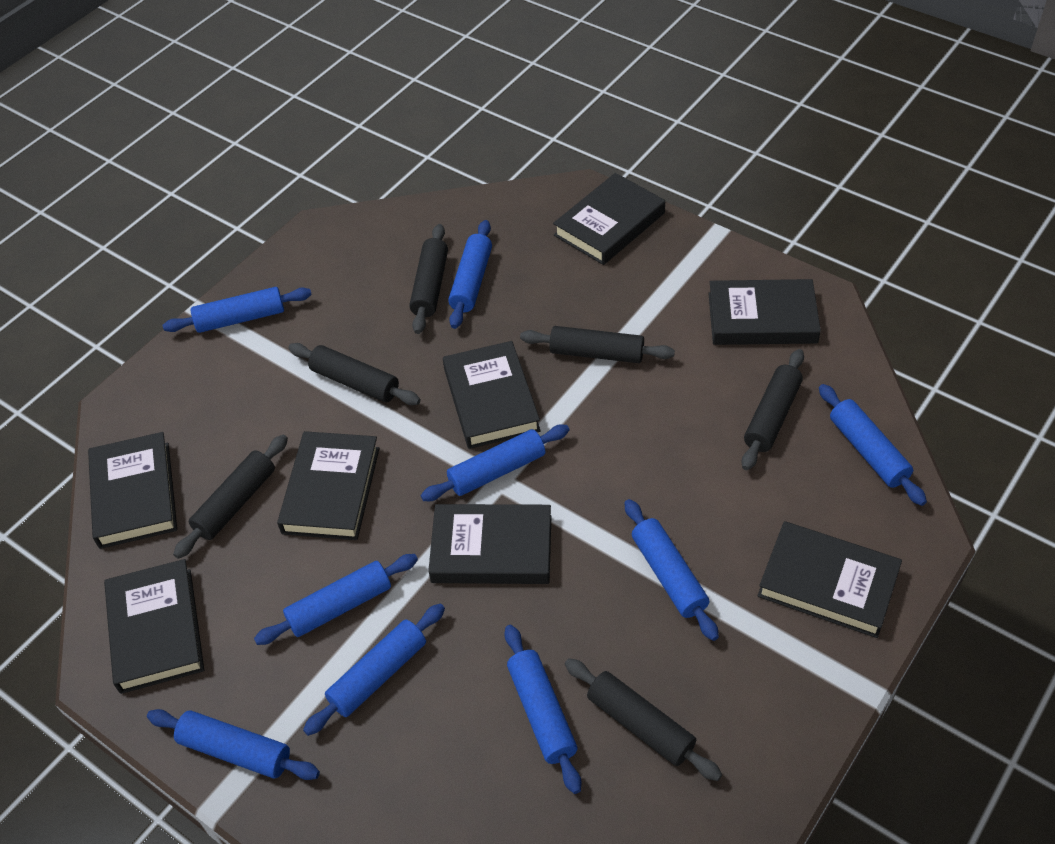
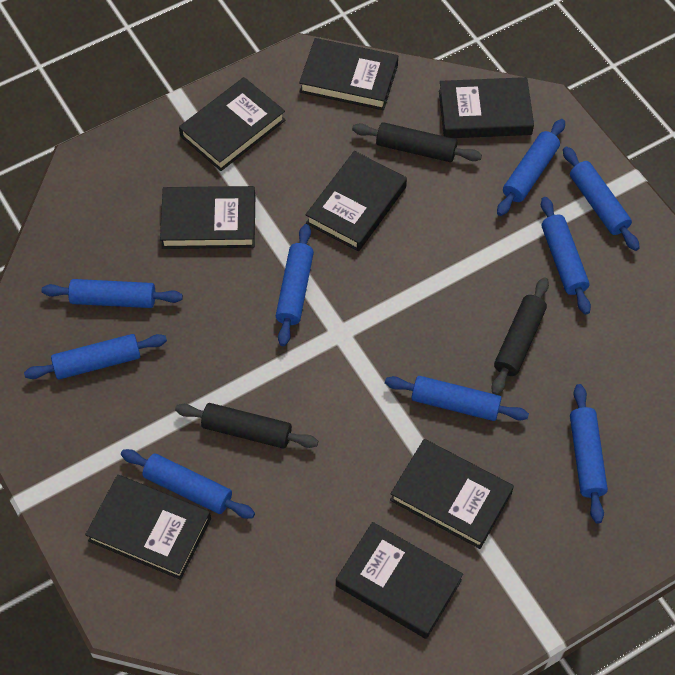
black rolling pin: 6 -> 3

